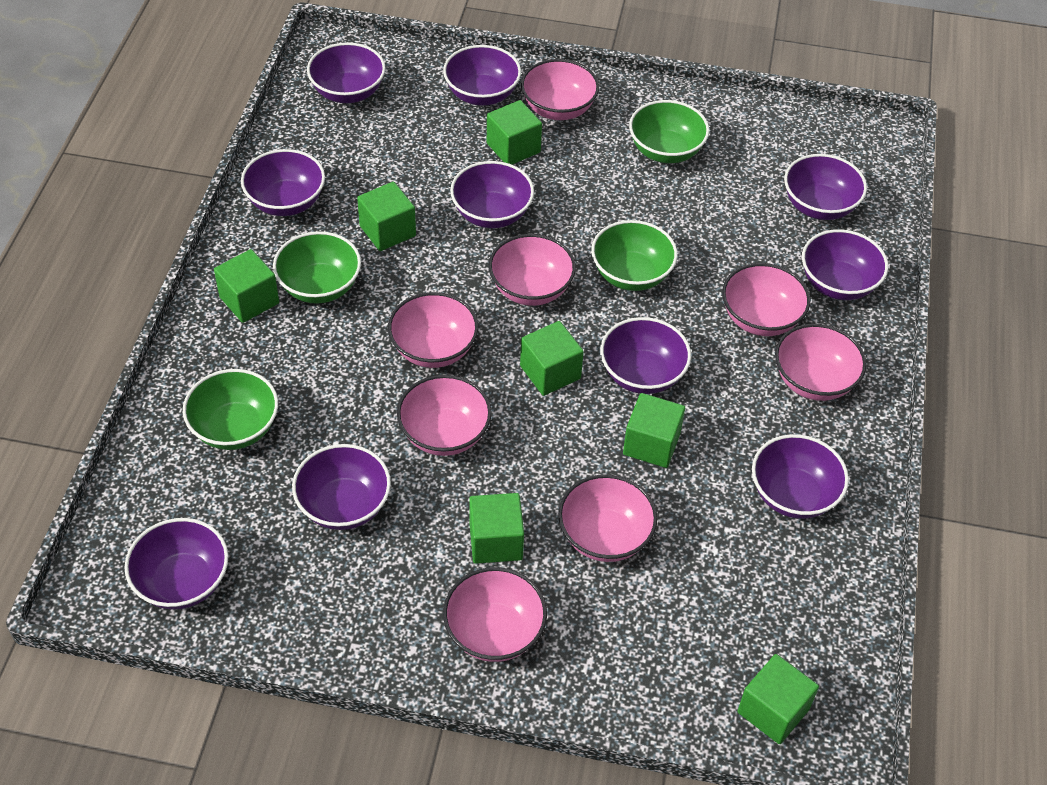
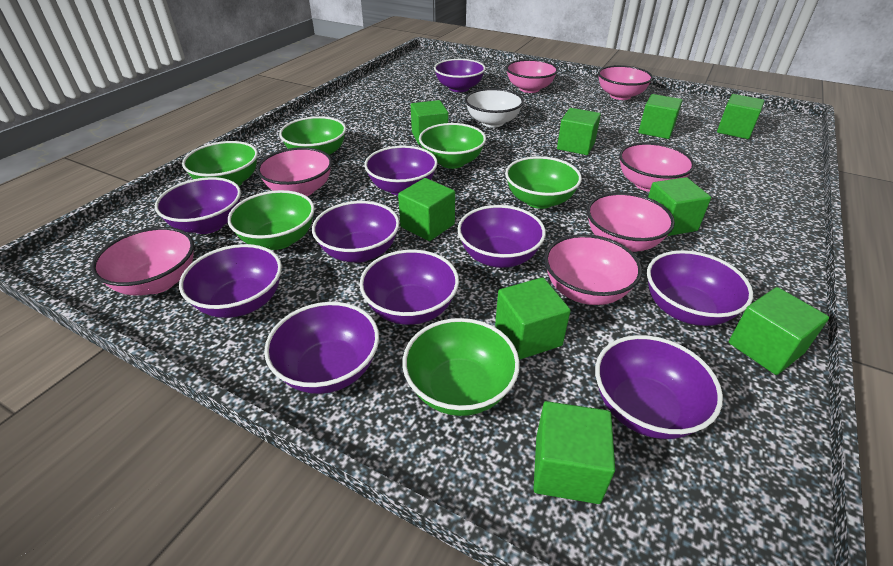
green bowl: 4 -> 6
green cube: 7 -> 9
pink bowl: 8 -> 7
white bowl: 0 -> 1

